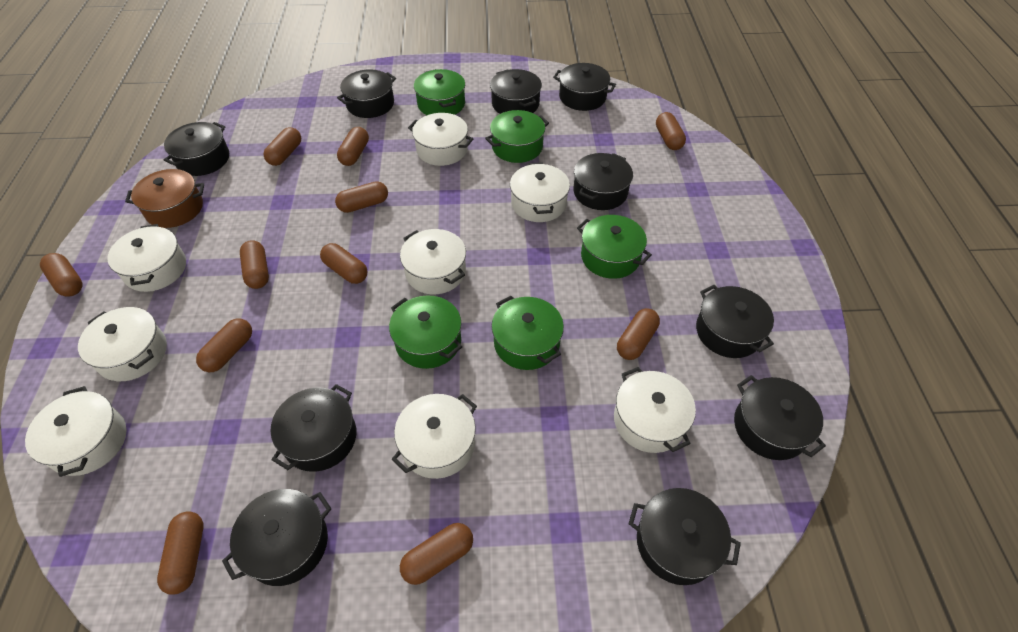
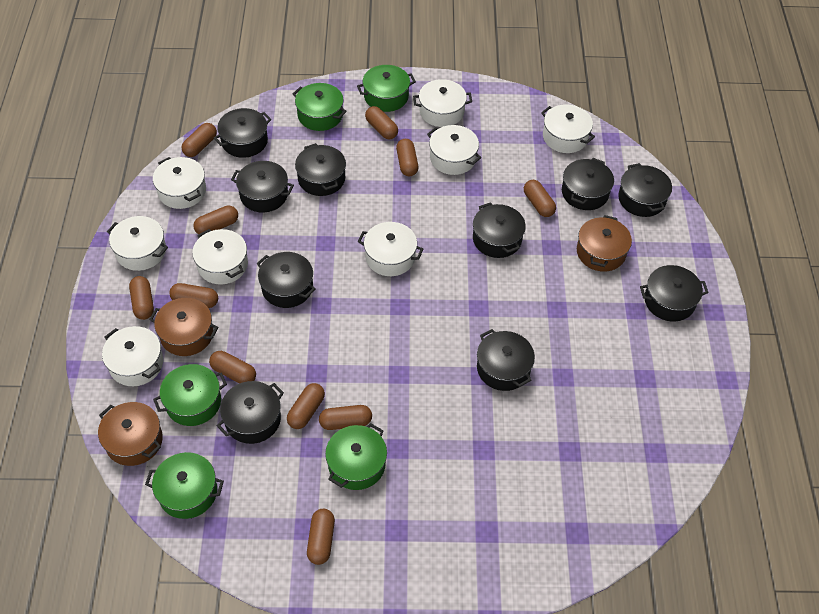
brown pot: 1 -> 3

